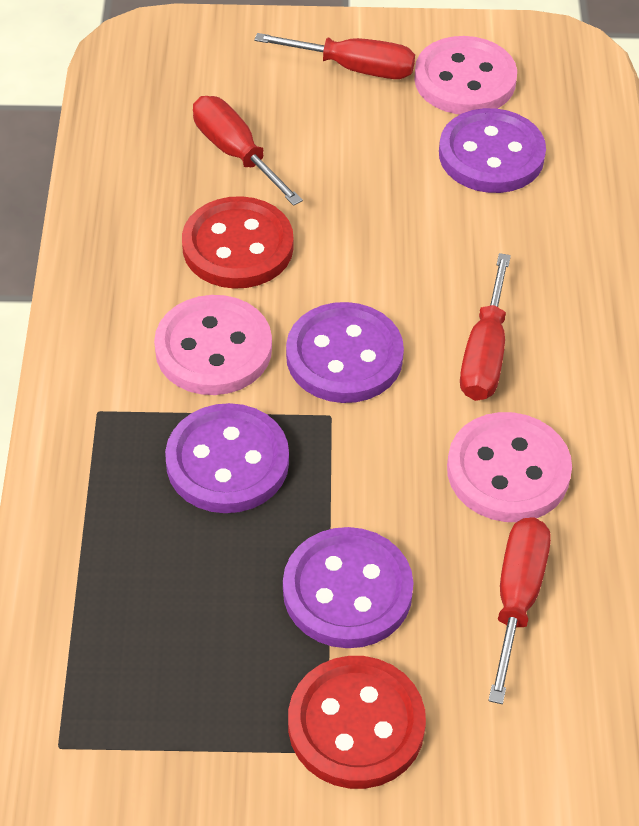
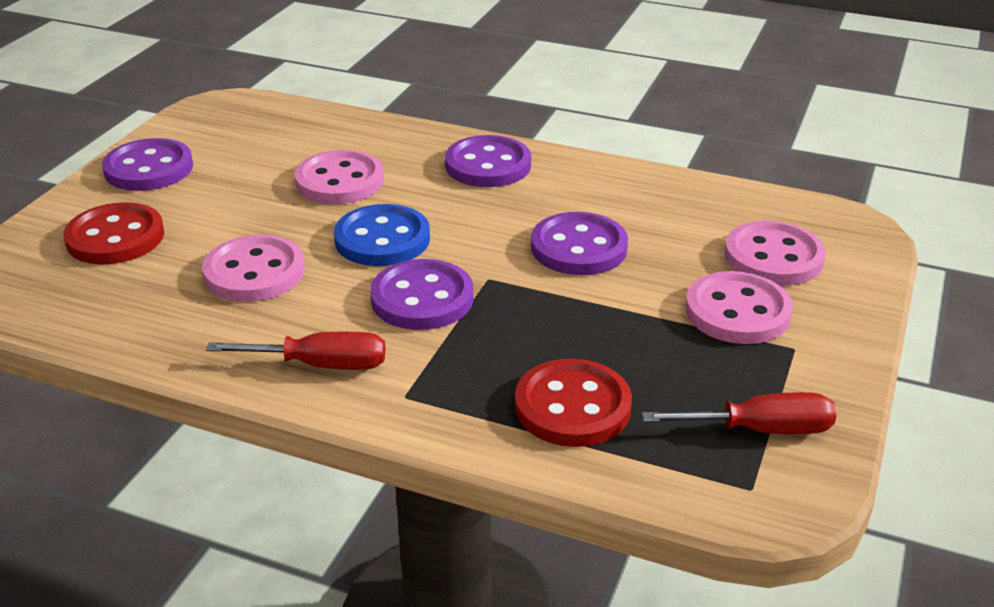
blue button: 0 -> 1
pink button: 3 -> 4
red screwdriver: 4 -> 2

